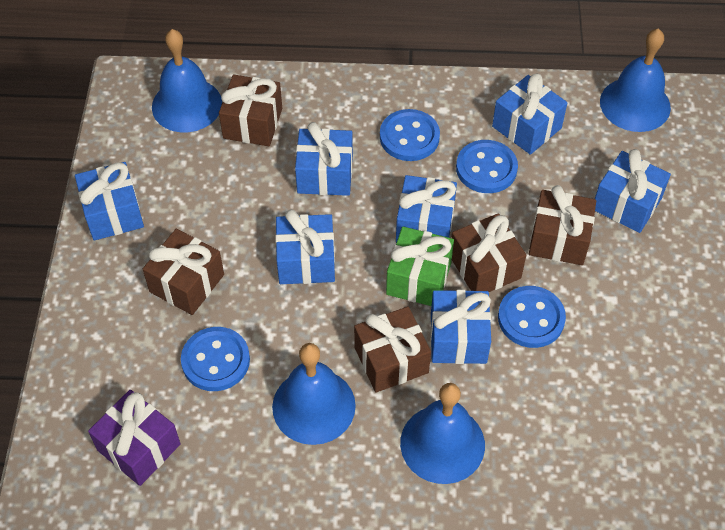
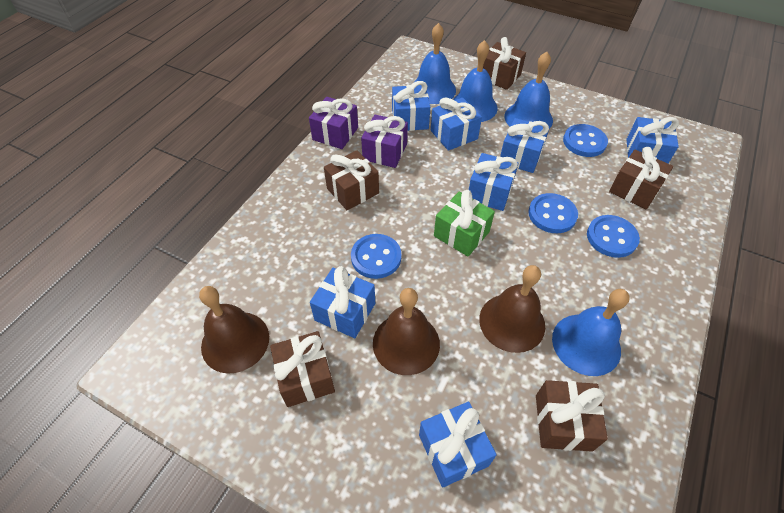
brown bell: 0 -> 3
purple gift: 1 -> 2

